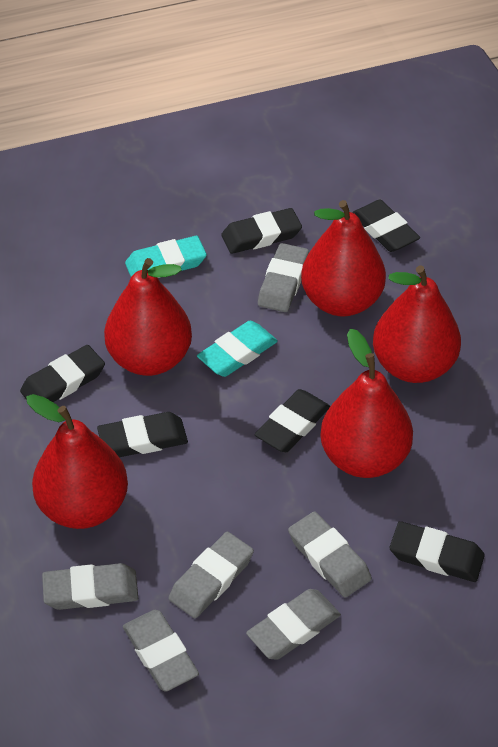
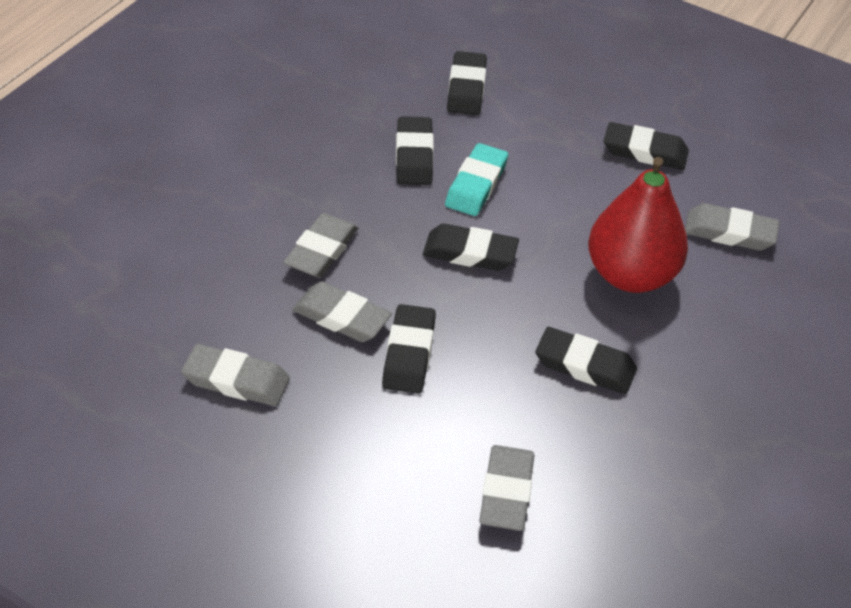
grey eraser: 6 -> 5
red pear: 5 -> 1
turquoise eraser: 2 -> 1

